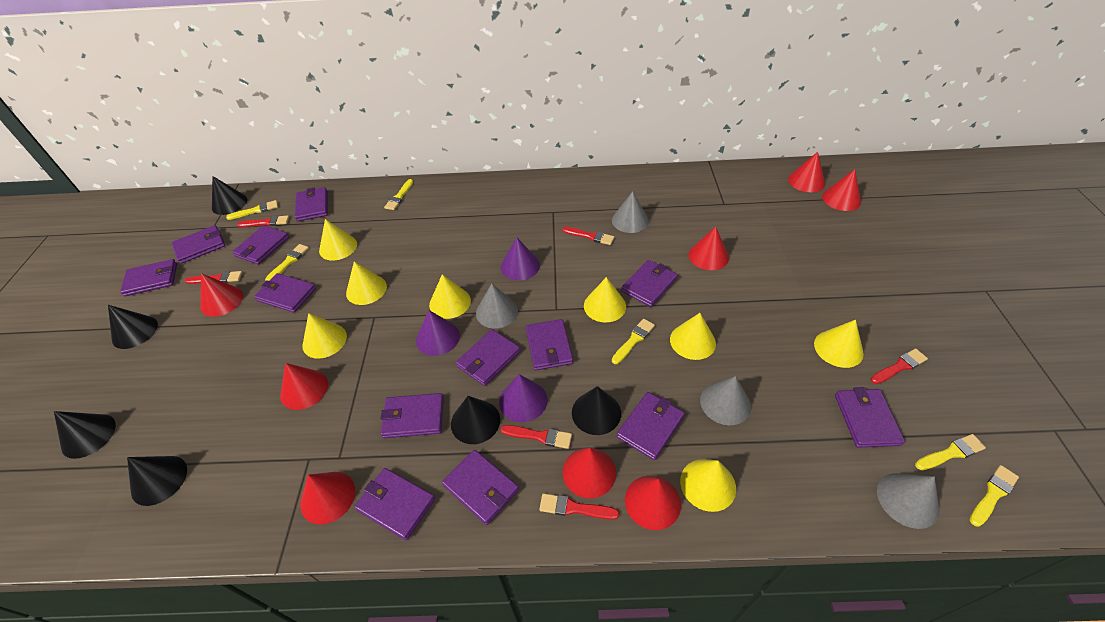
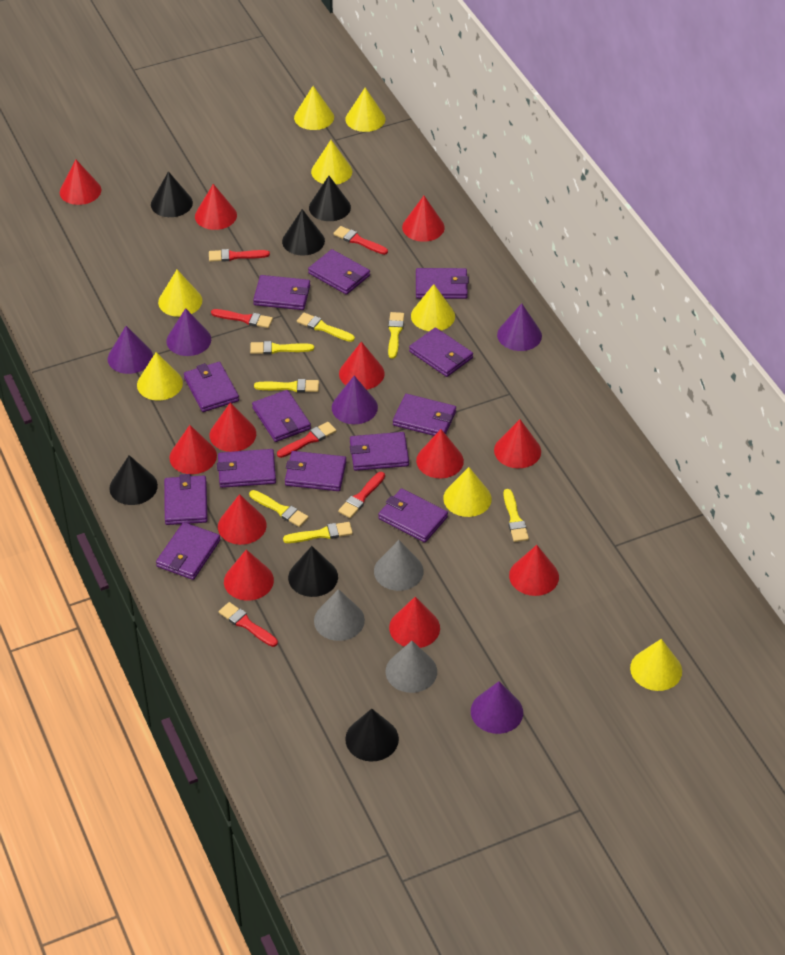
grey cone: 4 -> 3
purple cone: 3 -> 5
red cone: 8 -> 12
yellow brush: 6 -> 7

